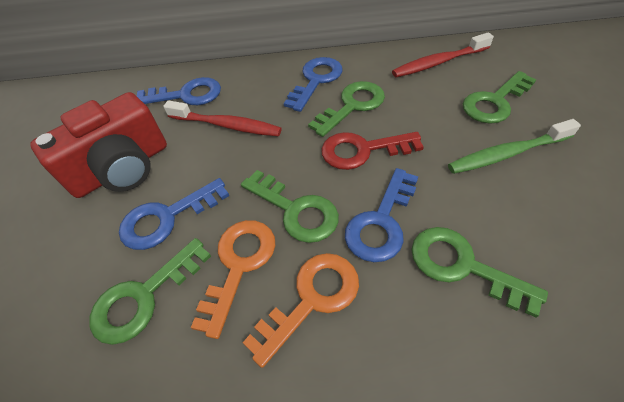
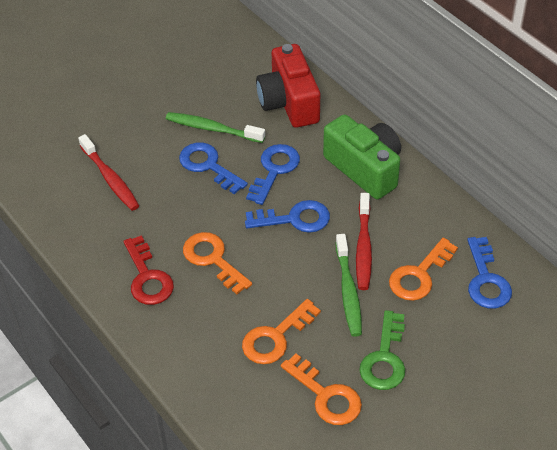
green camera: 0 -> 1
green key: 5 -> 1
green toothbrush: 1 -> 2
orange key: 2 -> 4

